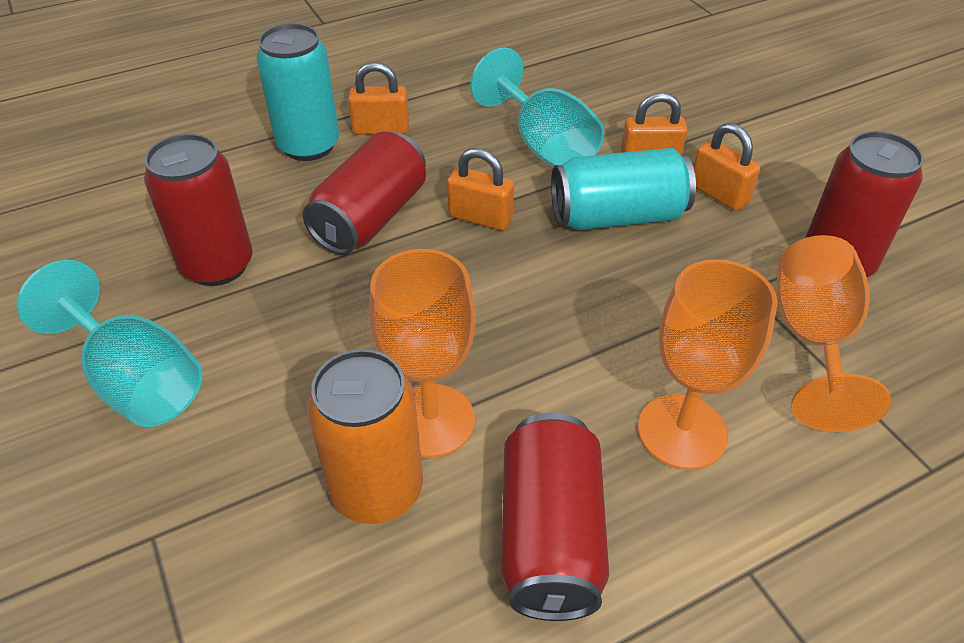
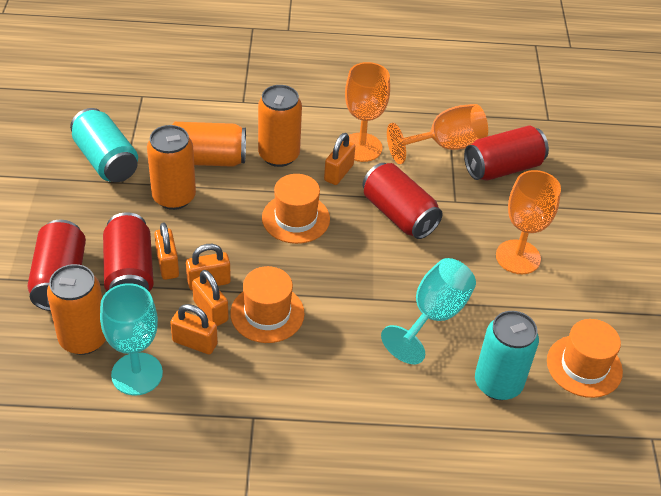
orange can: 1 -> 4
orange hat: 0 -> 3
orange padlock: 4 -> 5

